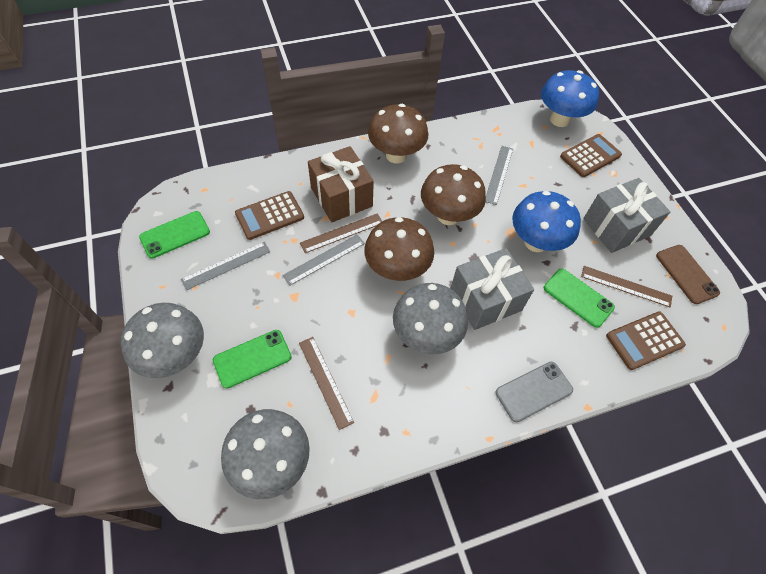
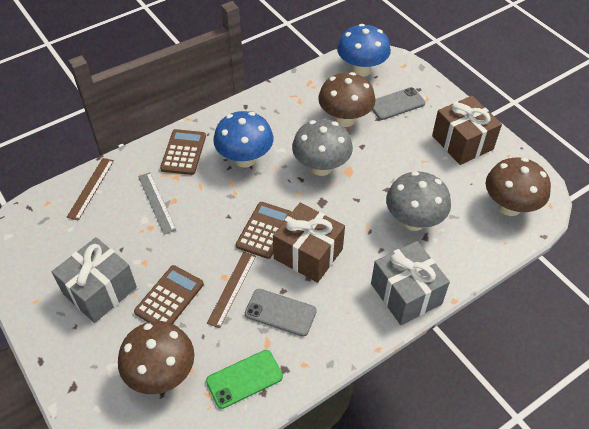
brown gift: 1 -> 2
brown phone: 1 -> 0
brown ruler: 3 -> 2
green phone: 3 -> 1
grey mushroom: 3 -> 2
grey phone: 1 -> 2
grey ruler: 3 -> 1

